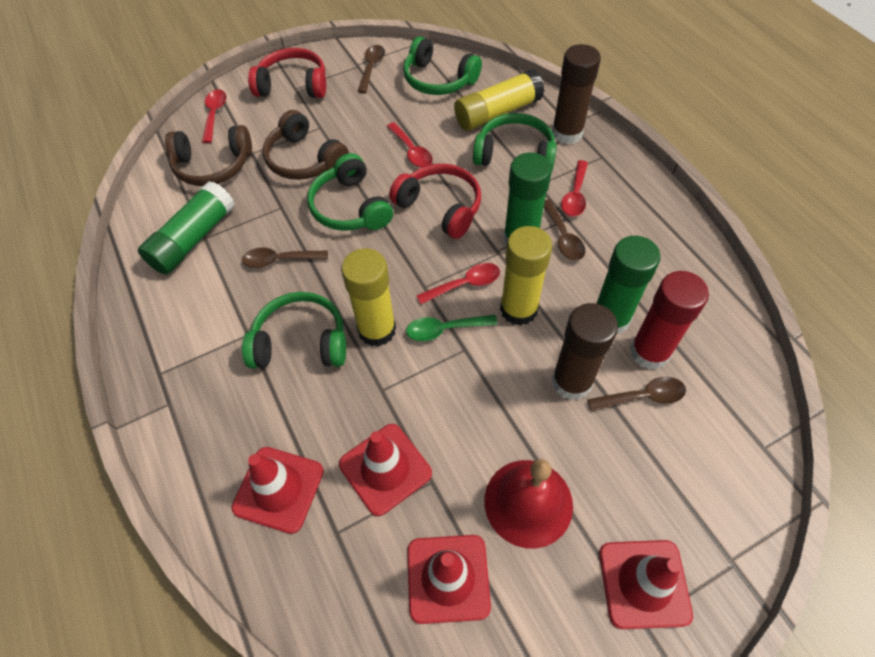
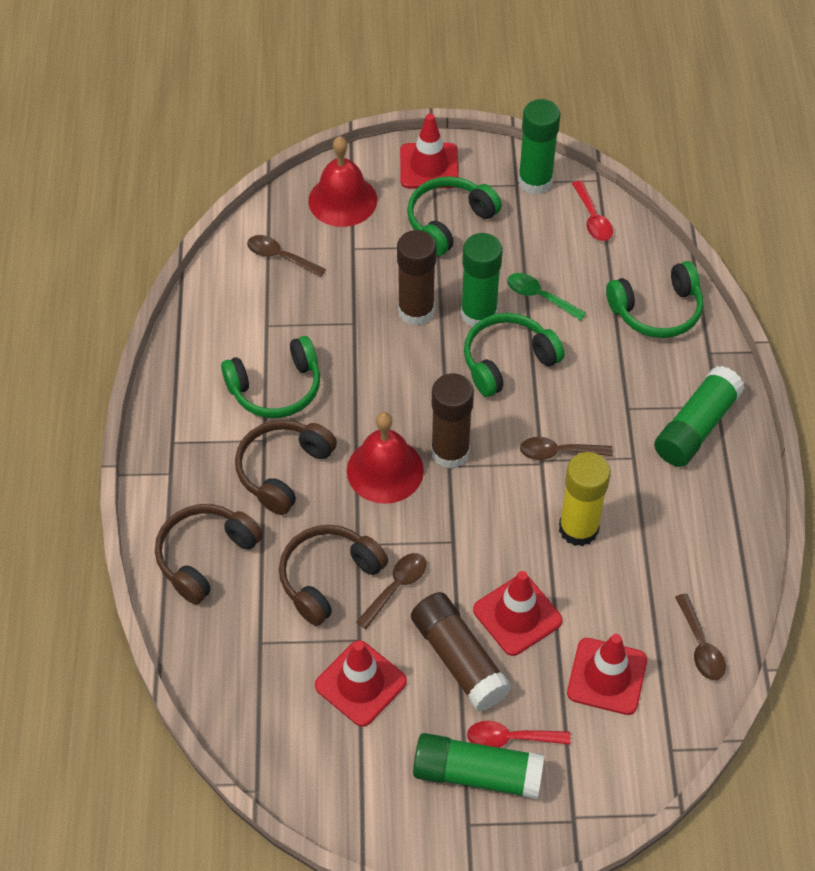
brown glue stick: 2 -> 3
brown headphones: 2 -> 3
green glue stick: 3 -> 4
red bell: 1 -> 2
red glue stick: 1 -> 0
red headphones: 2 -> 0
red spoon: 4 -> 2
yellow glue stick: 3 -> 1

